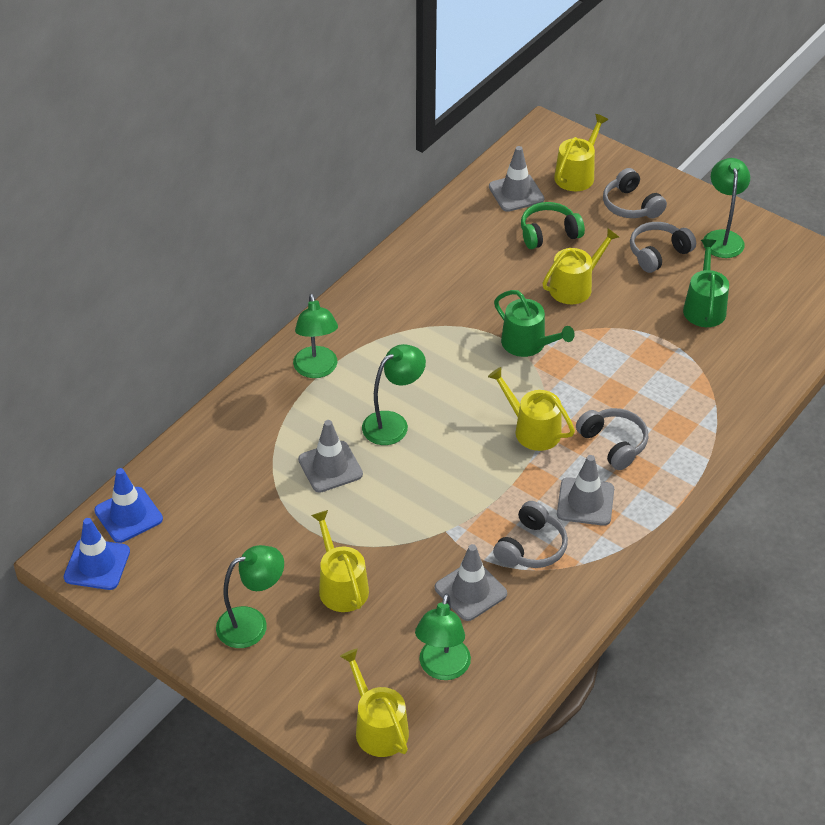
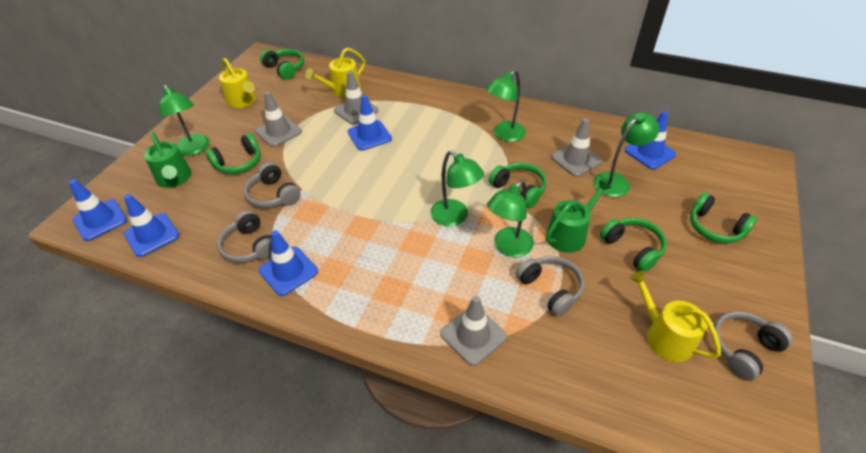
blue traffic cone: 2 -> 5
green headphones: 1 -> 5
yellow watering can: 5 -> 3

